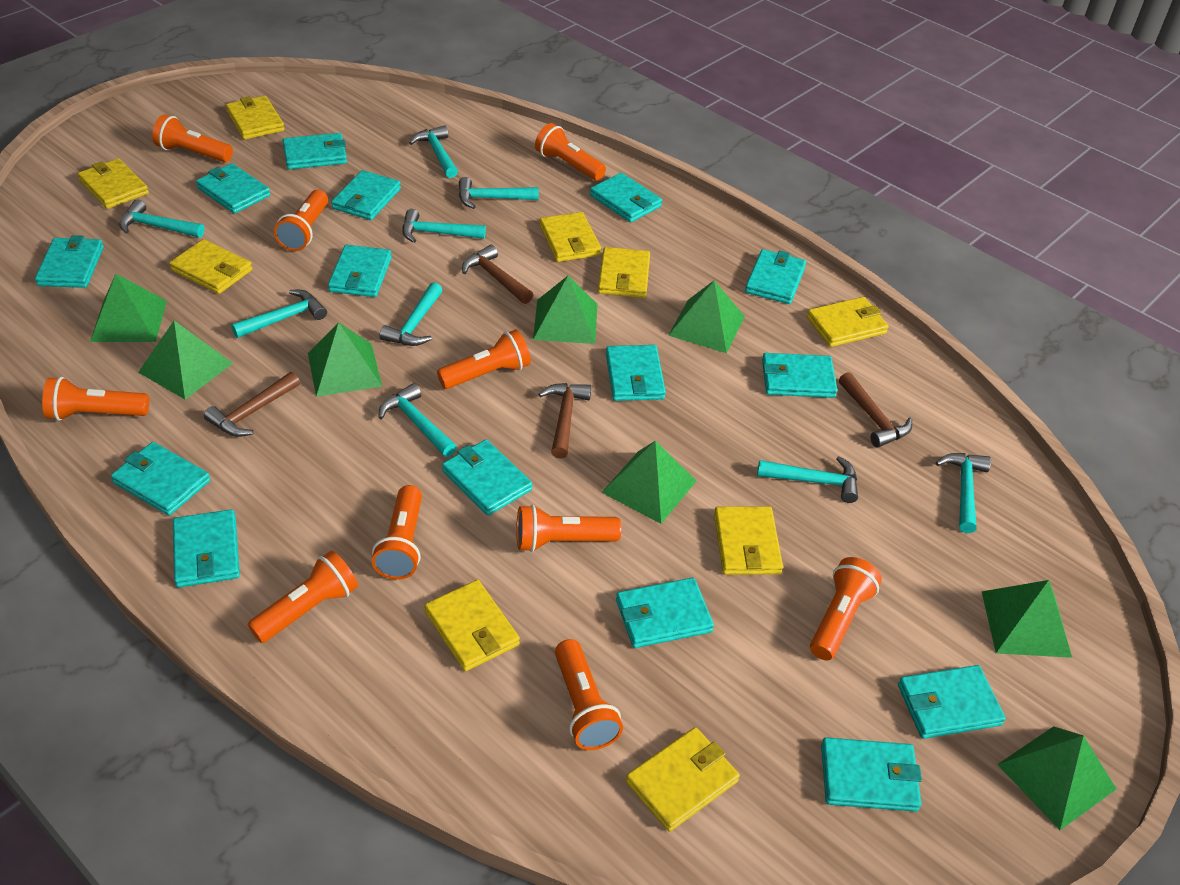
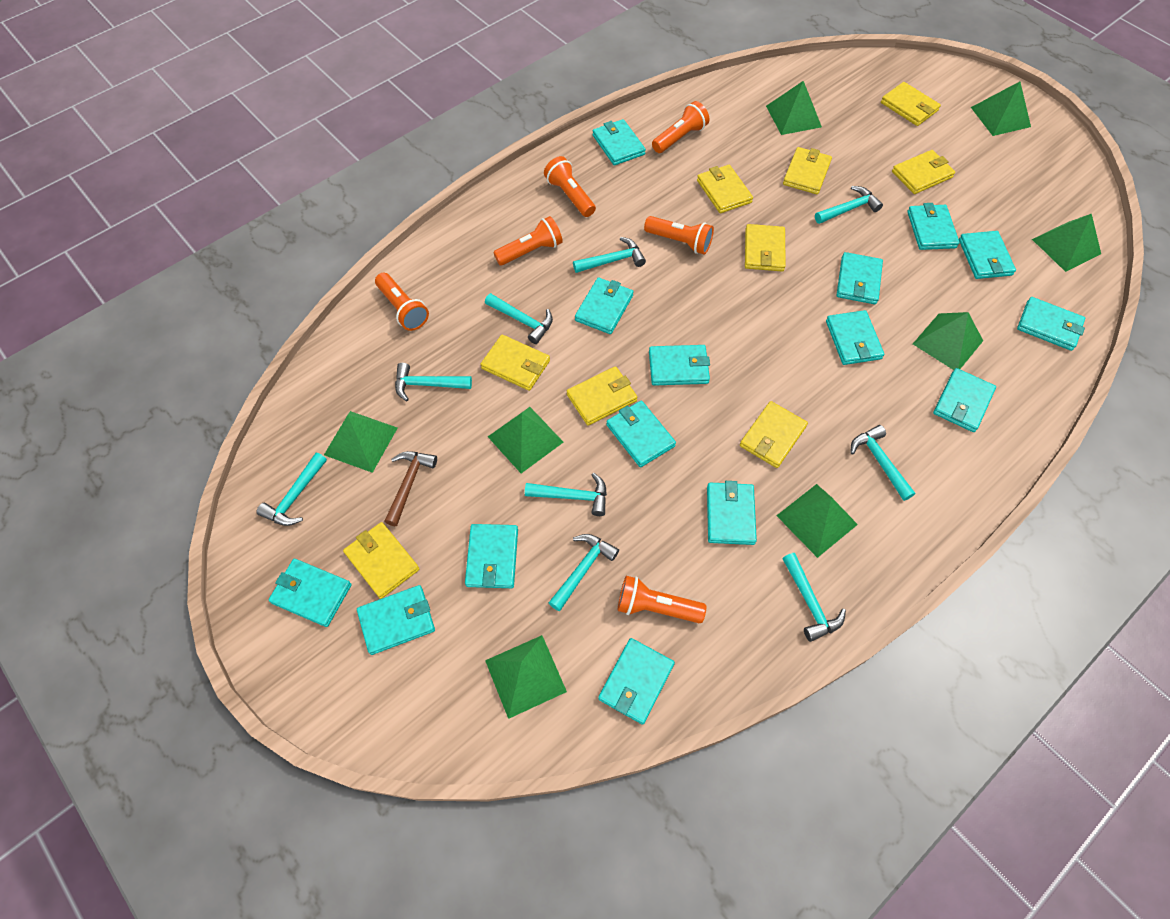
brown hammer: 4 -> 1
orange flashlight: 10 -> 6

